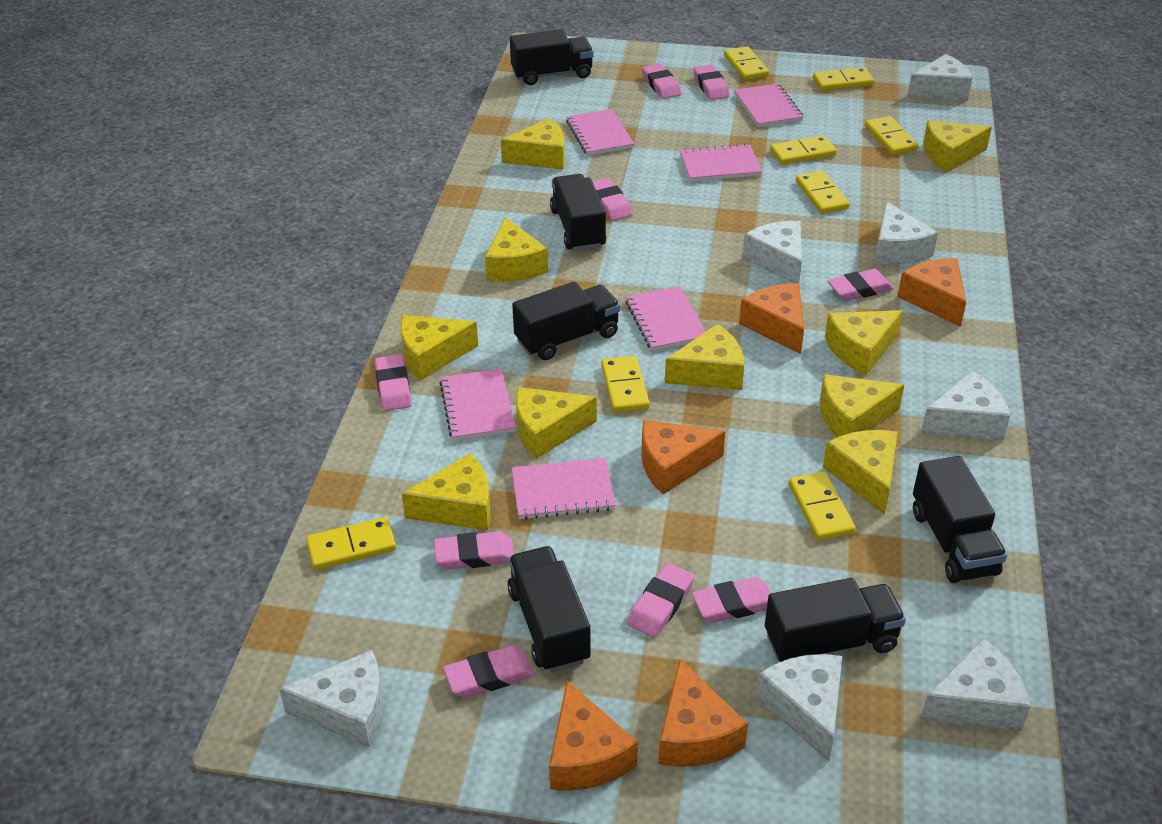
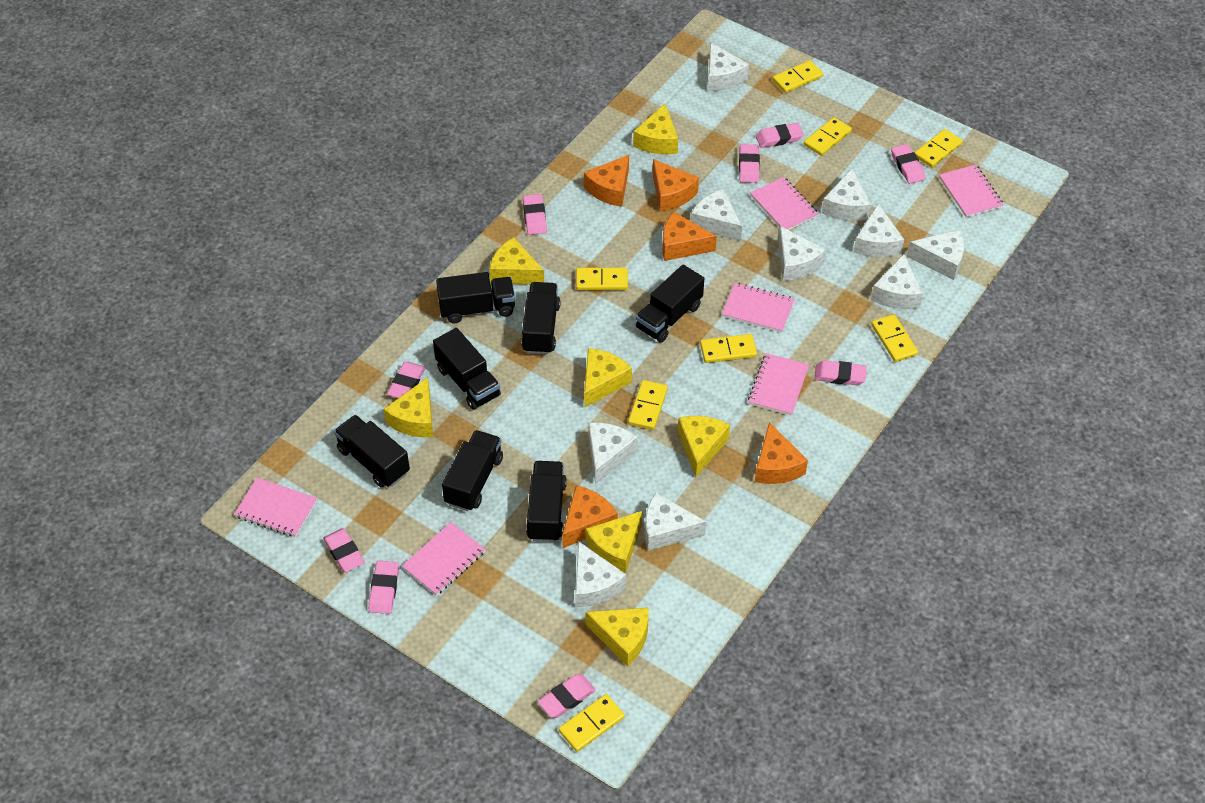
black truck: 6 -> 7
white cheese: 7 -> 10
yellow cheese: 10 -> 7

